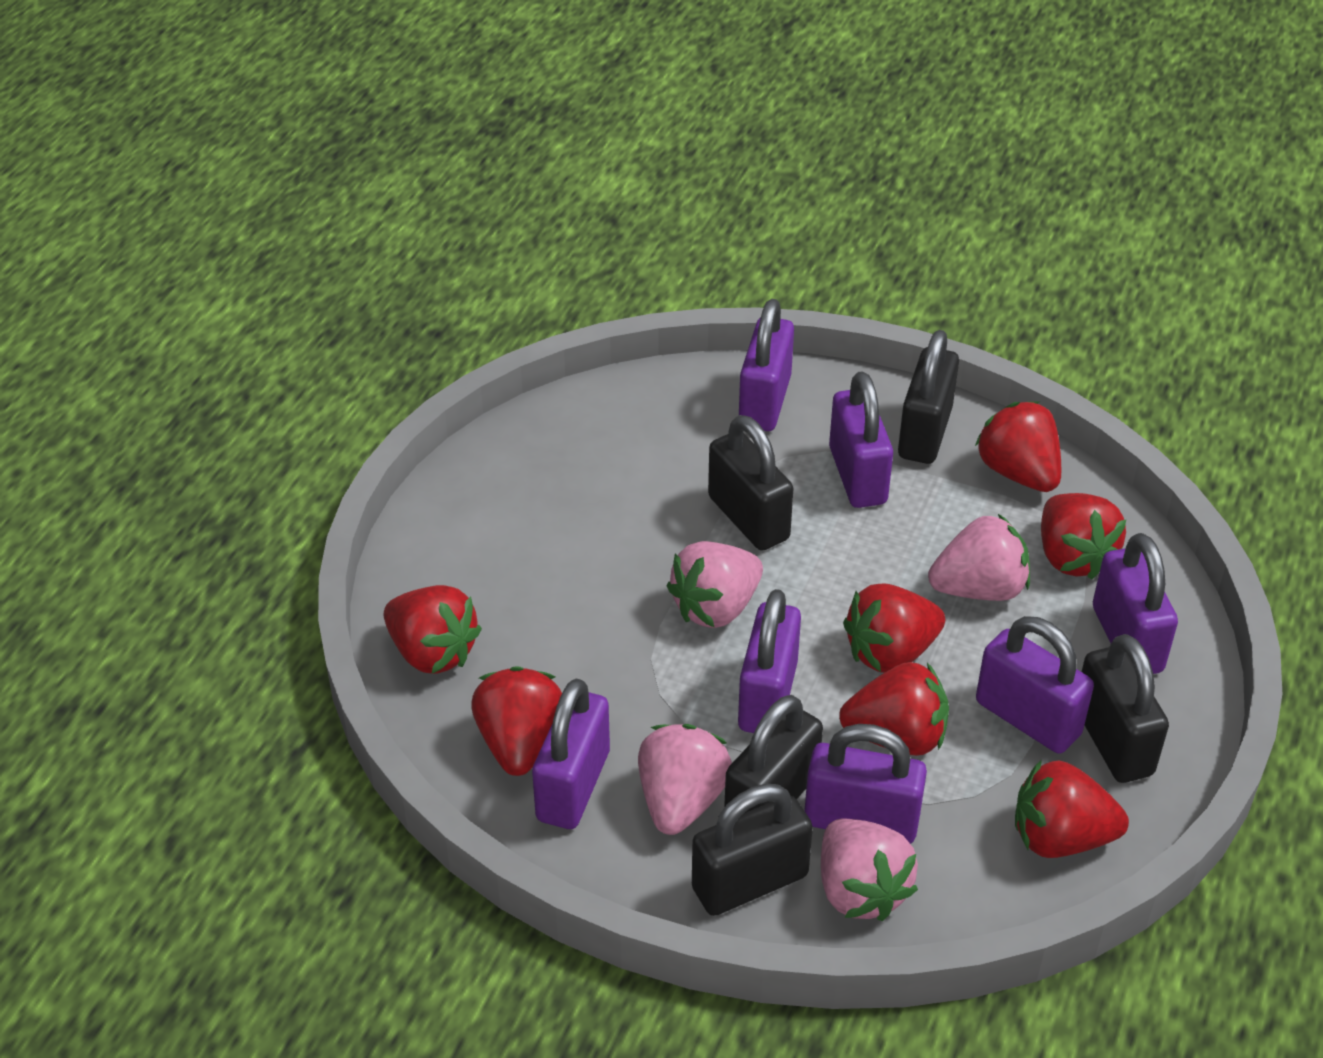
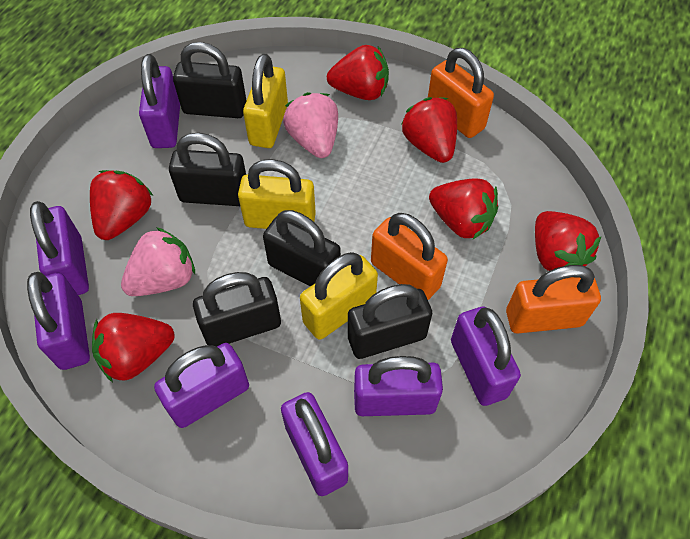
orange padlock: 0 -> 3
pink strawberry: 4 -> 2
red strawberry: 7 -> 6
yellow padlock: 0 -> 3

